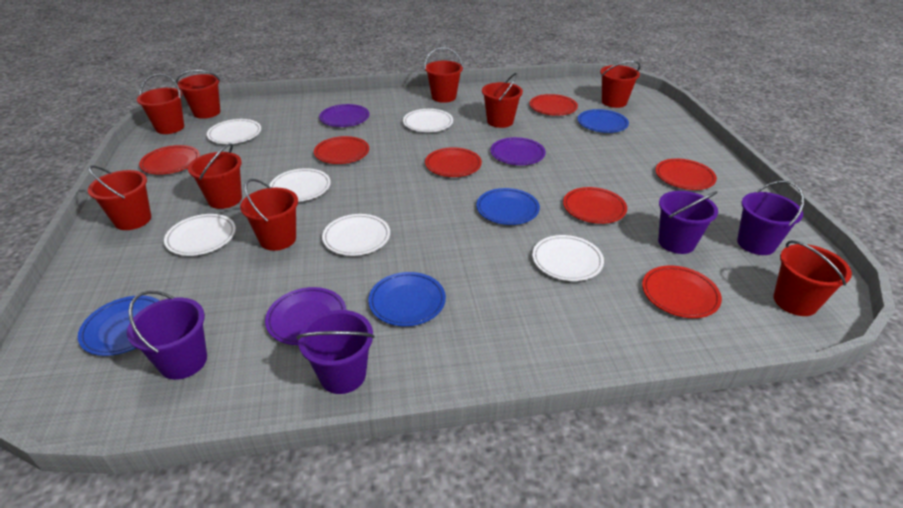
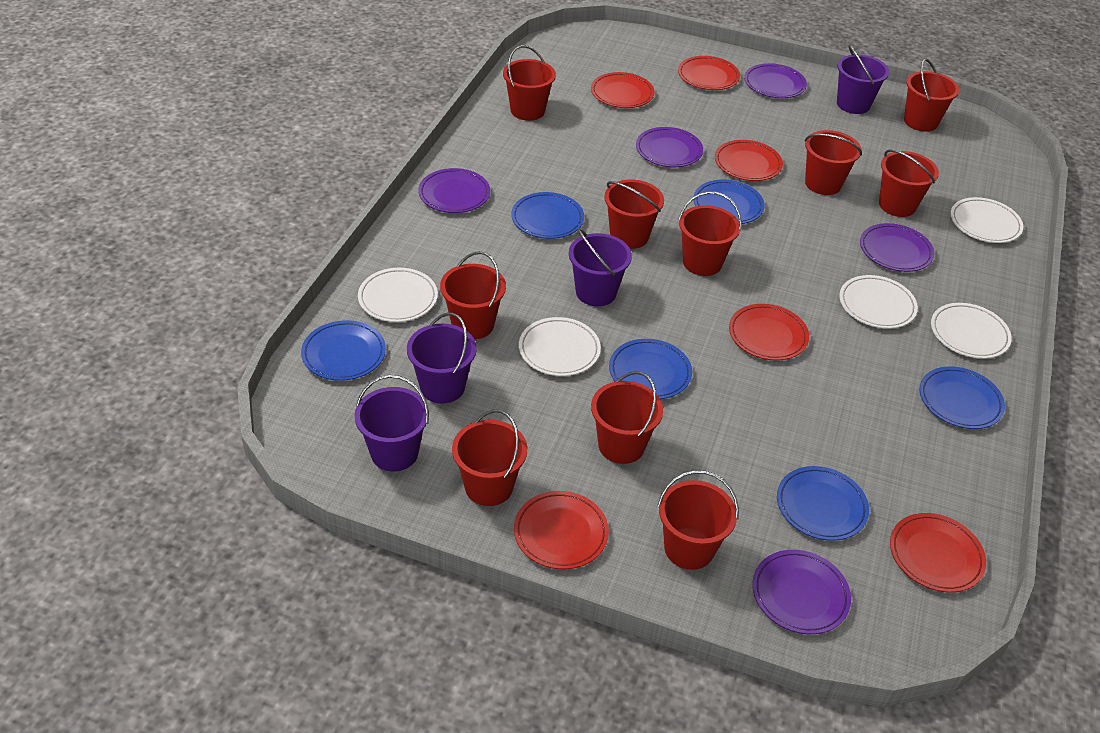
blue plate: 4 -> 6
purple plate: 3 -> 5
red bucket: 9 -> 10
red plate: 7 -> 6
white plate: 6 -> 5

